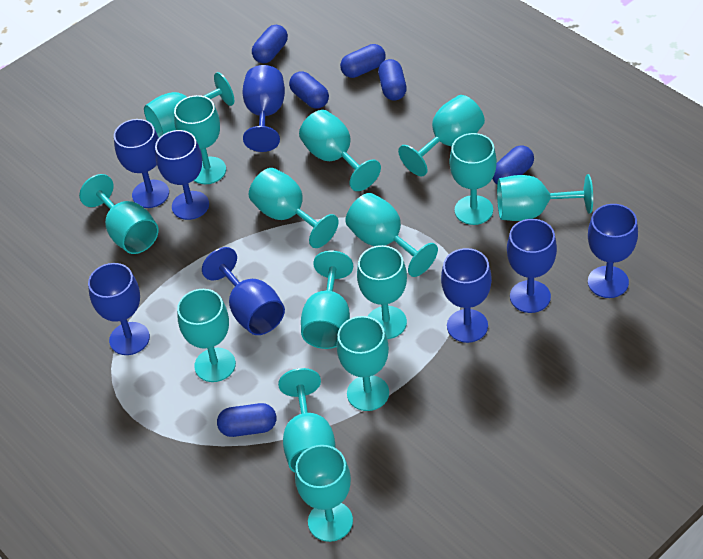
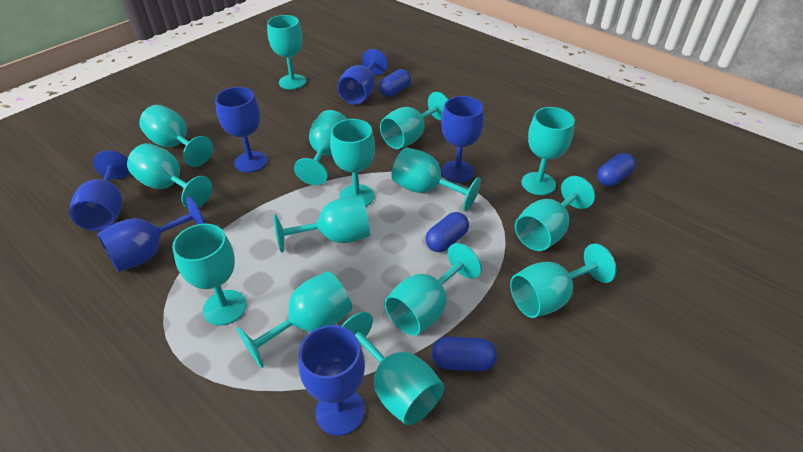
blue capsule: 6 -> 4
blue goblet: 8 -> 6

